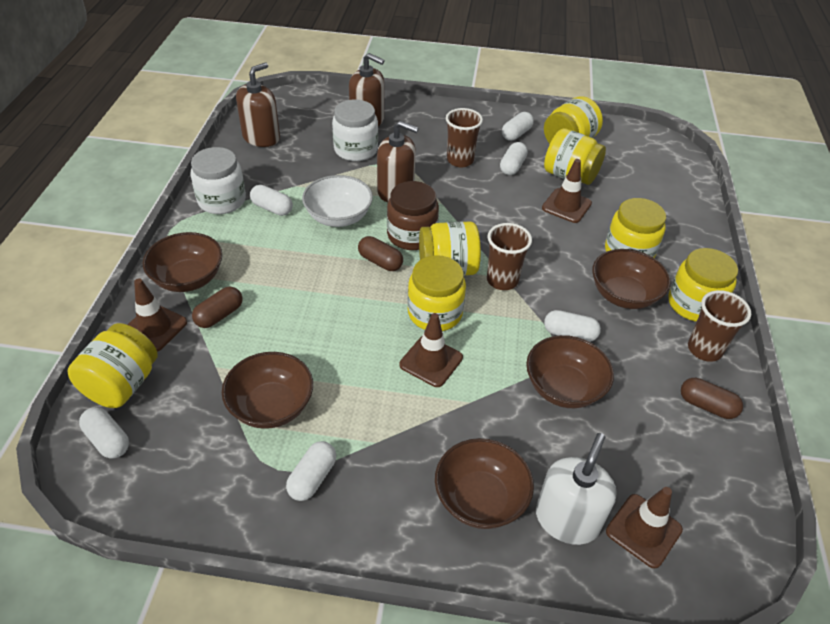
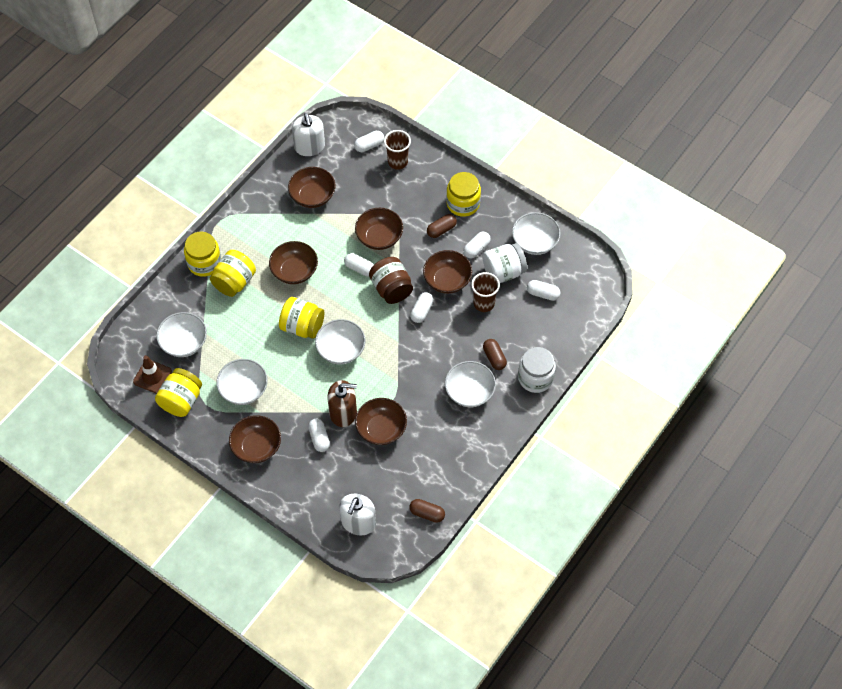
brown bowl: 5 -> 6
brown cup: 3 -> 2
brown soap dispenser: 3 -> 1
brown traffic cone: 4 -> 1
white bowl: 1 -> 5
white soap dispenser: 1 -> 2
yellow jar: 7 -> 5

